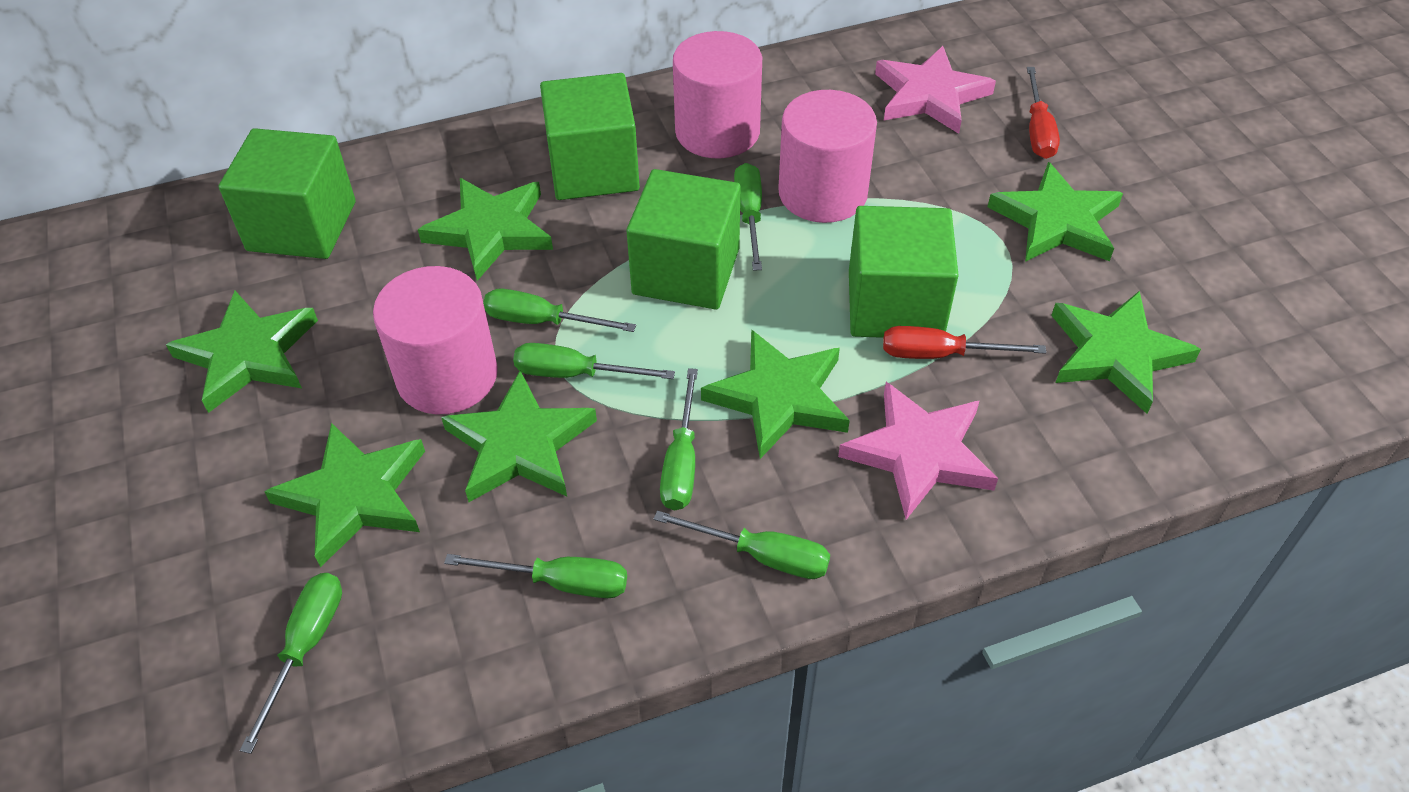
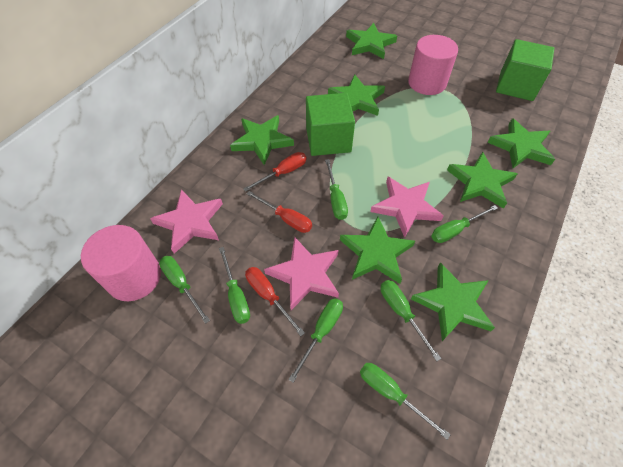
green cube: 4 -> 2
pink cylinder: 3 -> 2
pink star: 2 -> 3
red screwdriver: 2 -> 3

